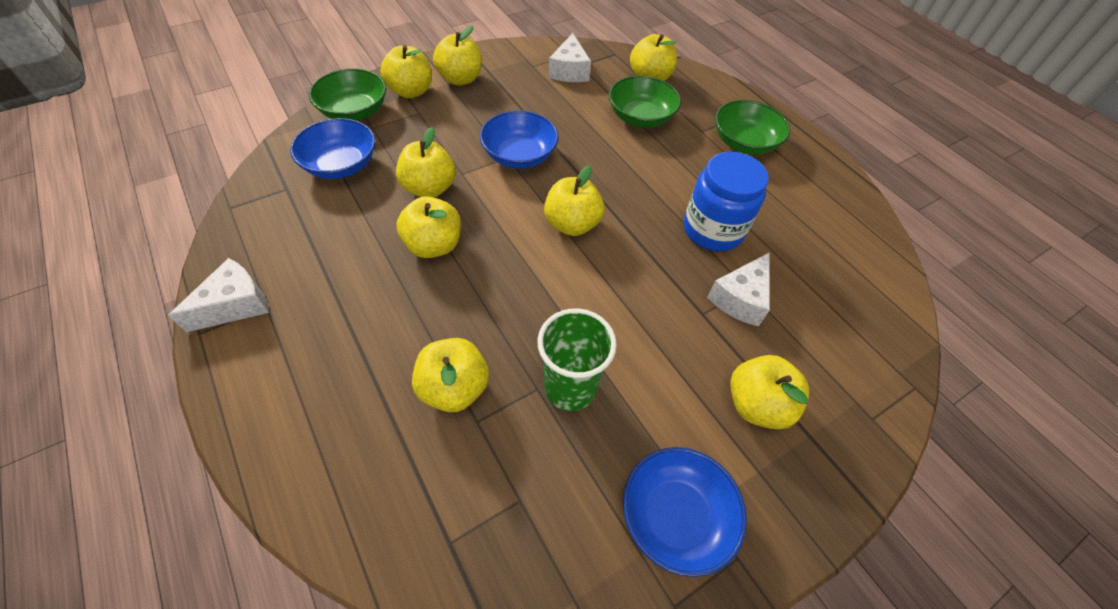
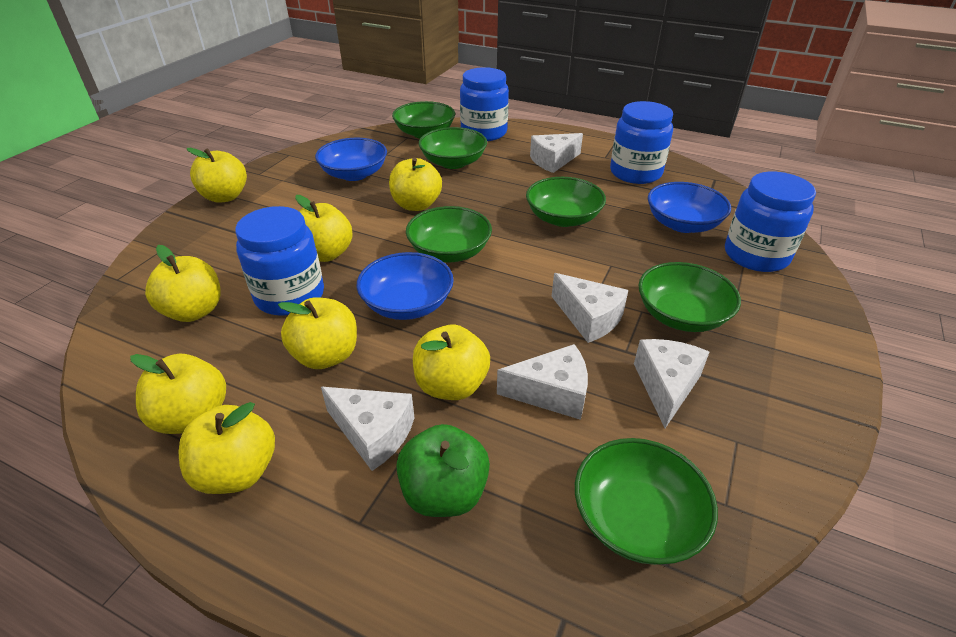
blue jar: 1 -> 4
green apple: 0 -> 1
green bowl: 3 -> 6
green cup: 1 -> 0
white cheese: 3 -> 5

